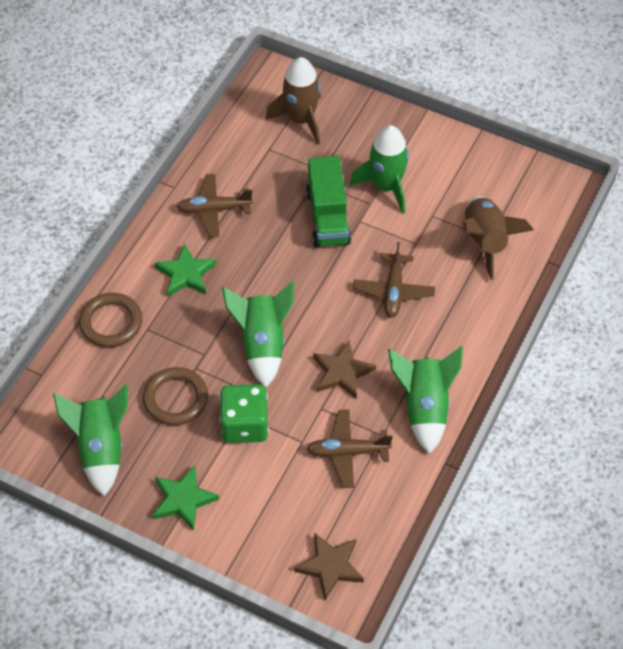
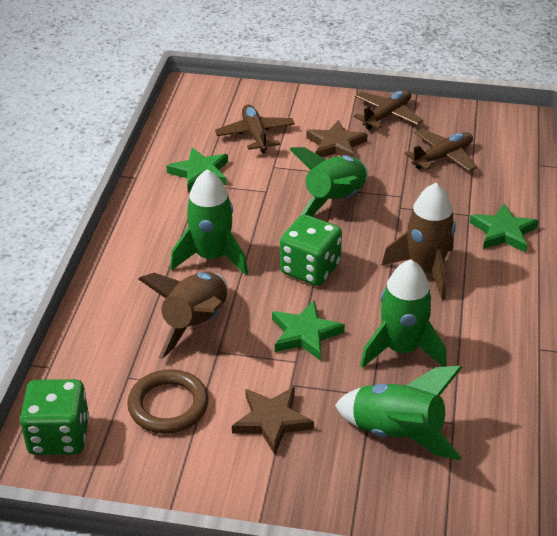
brown ring: 2 -> 1
green dice: 1 -> 2
green star: 2 -> 3
green truck: 1 -> 0

